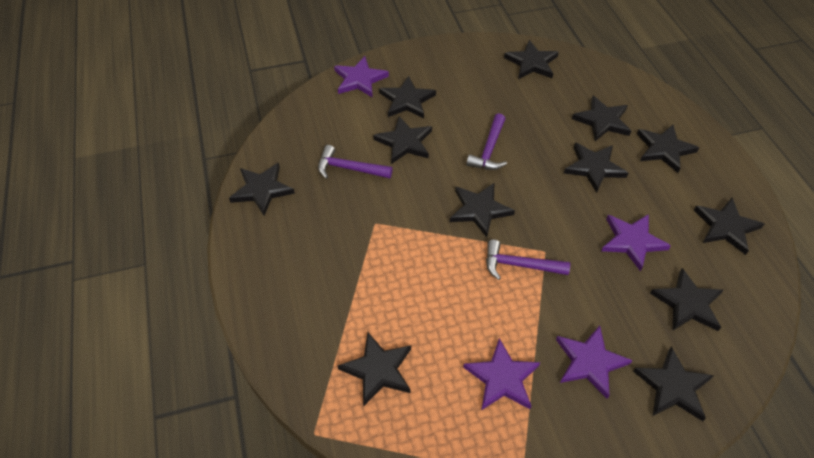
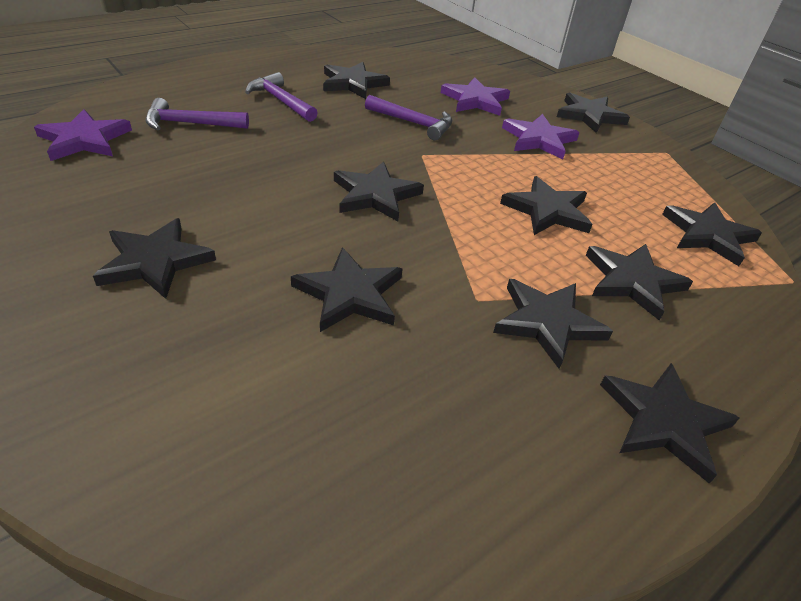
black star: 12 -> 10
purple star: 4 -> 3

